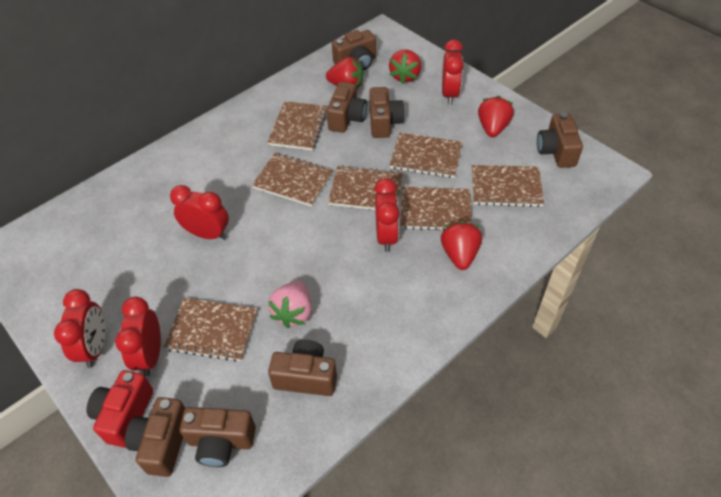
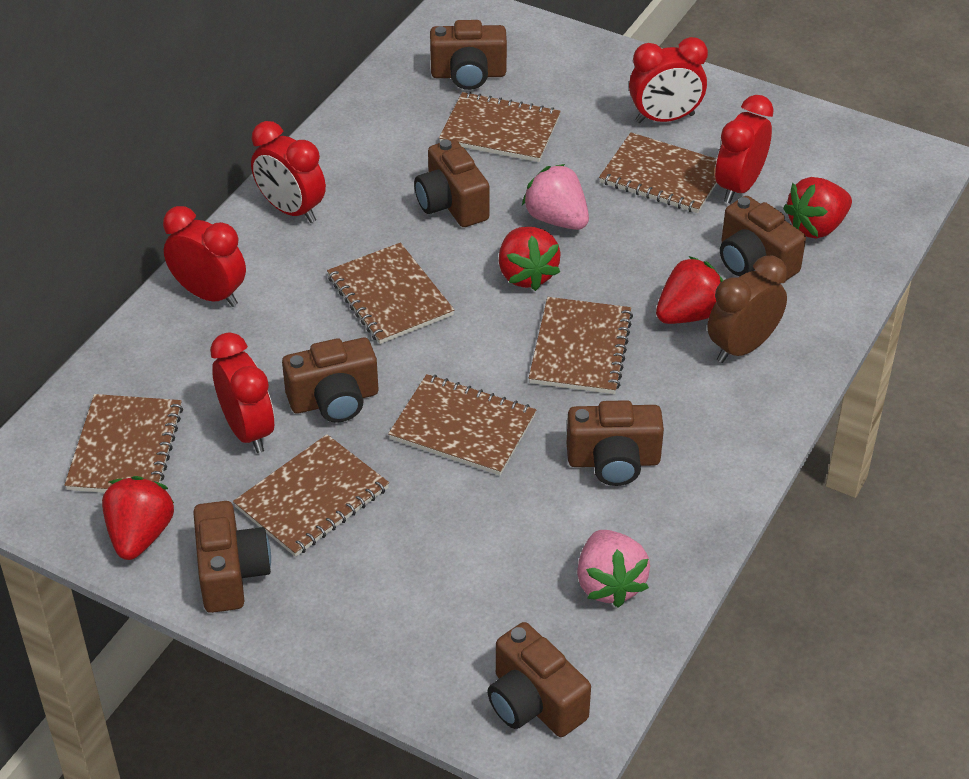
brown clock: 0 -> 1
pink strawberry: 1 -> 2
red camera: 1 -> 0

